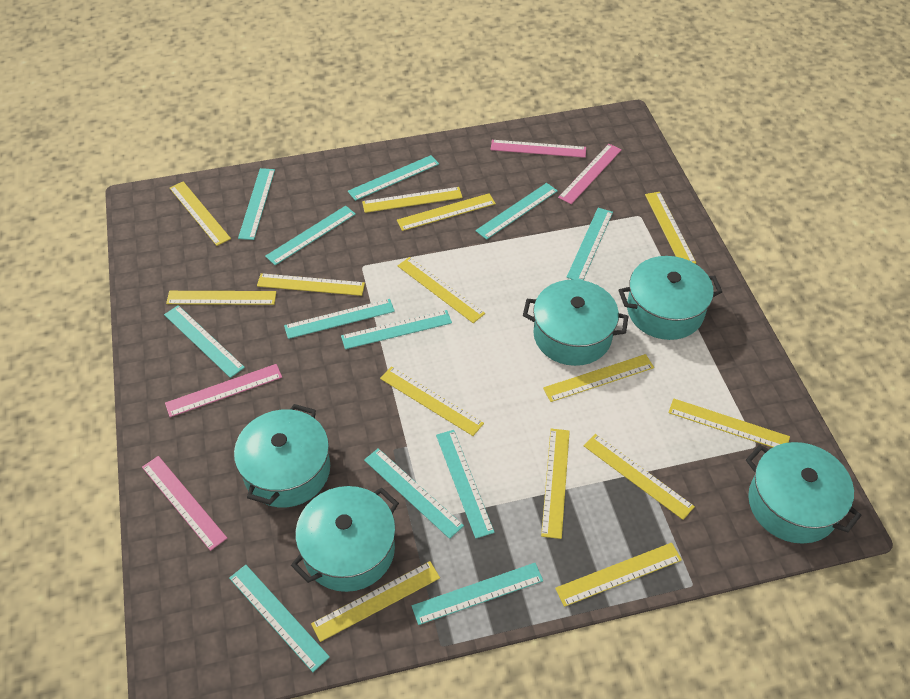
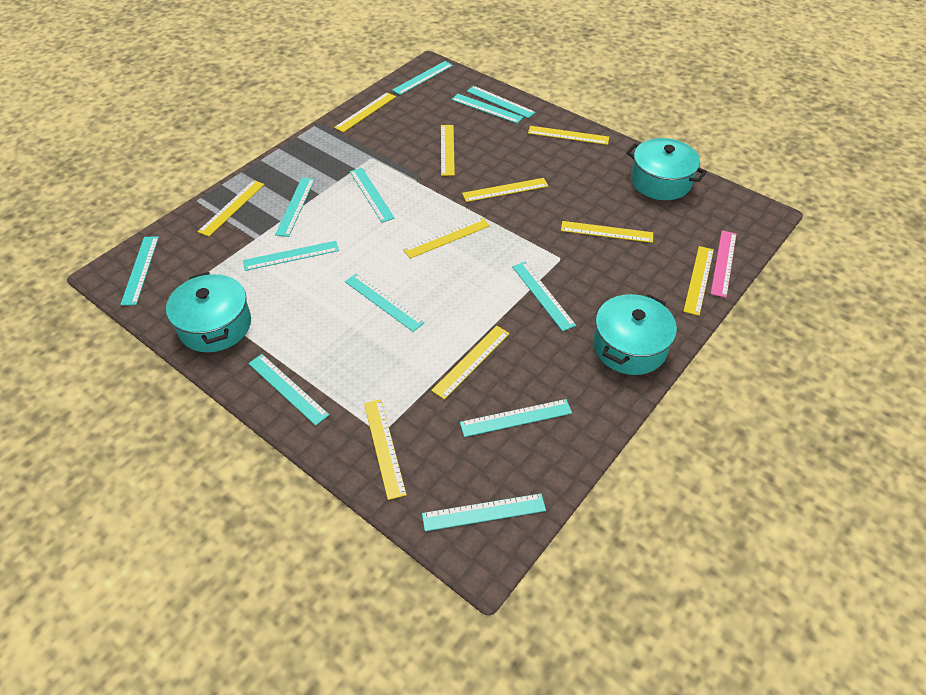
pink ruler: 4 -> 1
turquoise pot: 5 -> 3
yellow ruler: 14 -> 10

